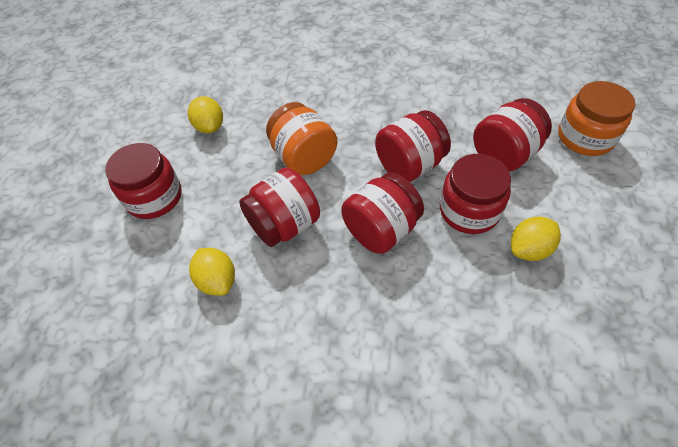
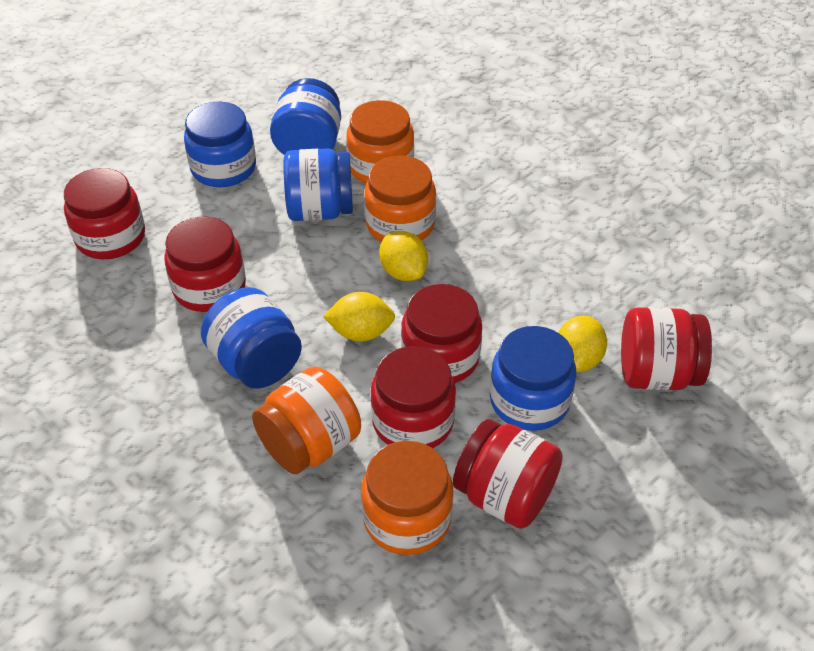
blue jar: 0 -> 5
orange jar: 2 -> 4

